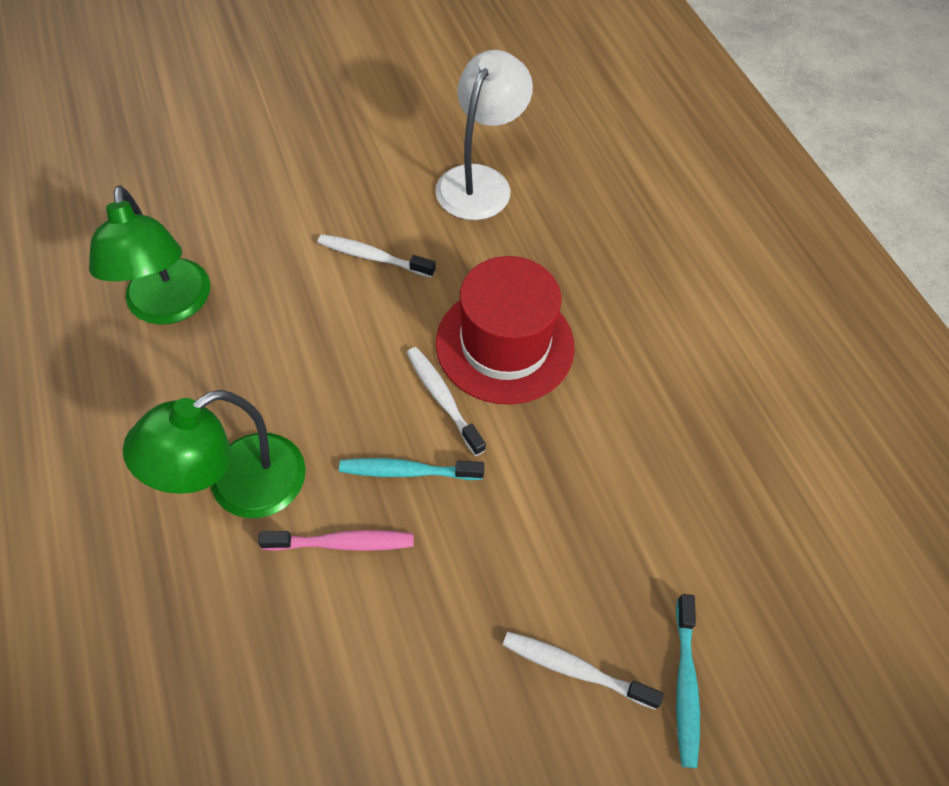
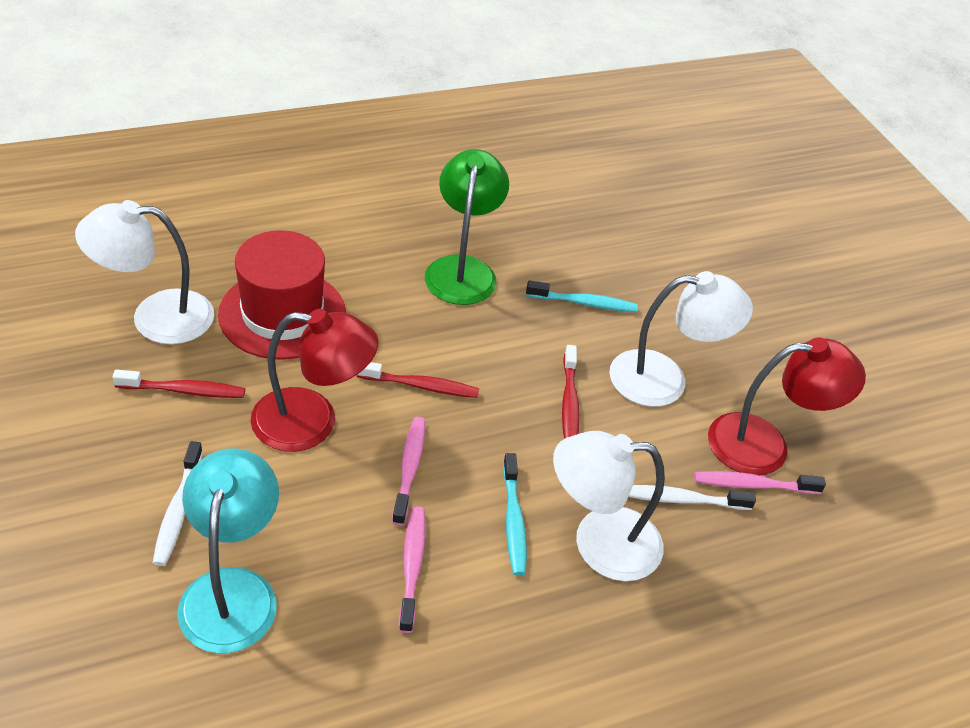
green lamp: 2 -> 1
pink toothbrush: 1 -> 3
red lamp: 0 -> 2
red toothbrush: 0 -> 3
turquoise lamp: 0 -> 1
white lamp: 1 -> 3
white toothbrush: 3 -> 2

